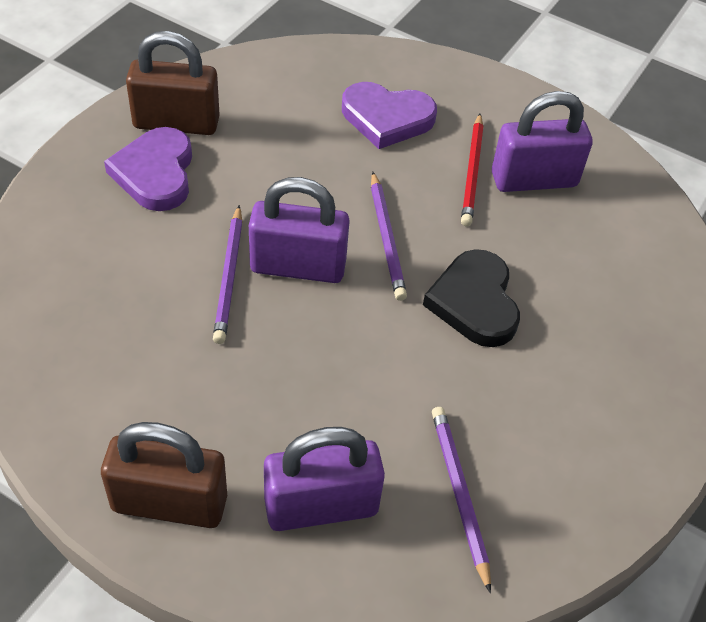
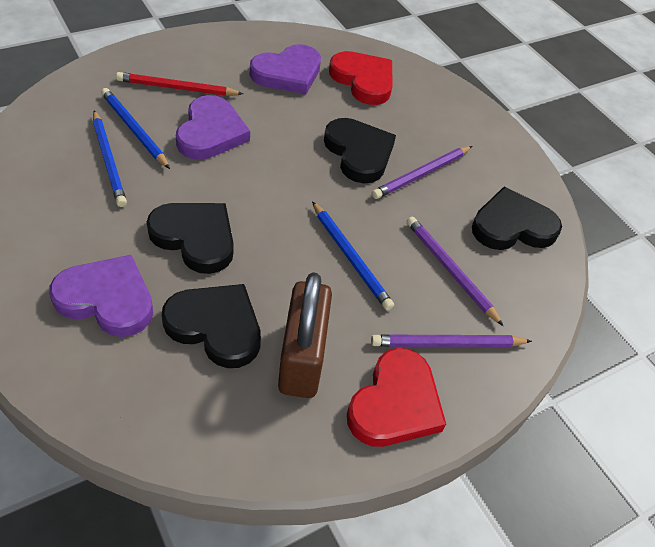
black heart: 1 -> 4
blue pencil: 0 -> 3
brown padlock: 2 -> 1
purple heart: 2 -> 3
purple padlock: 3 -> 0
red heart: 0 -> 2

